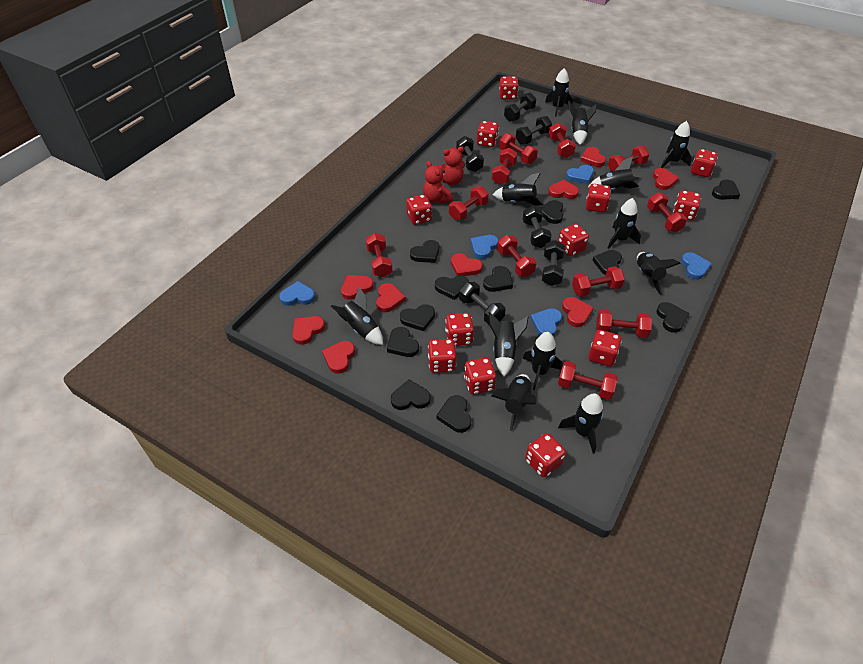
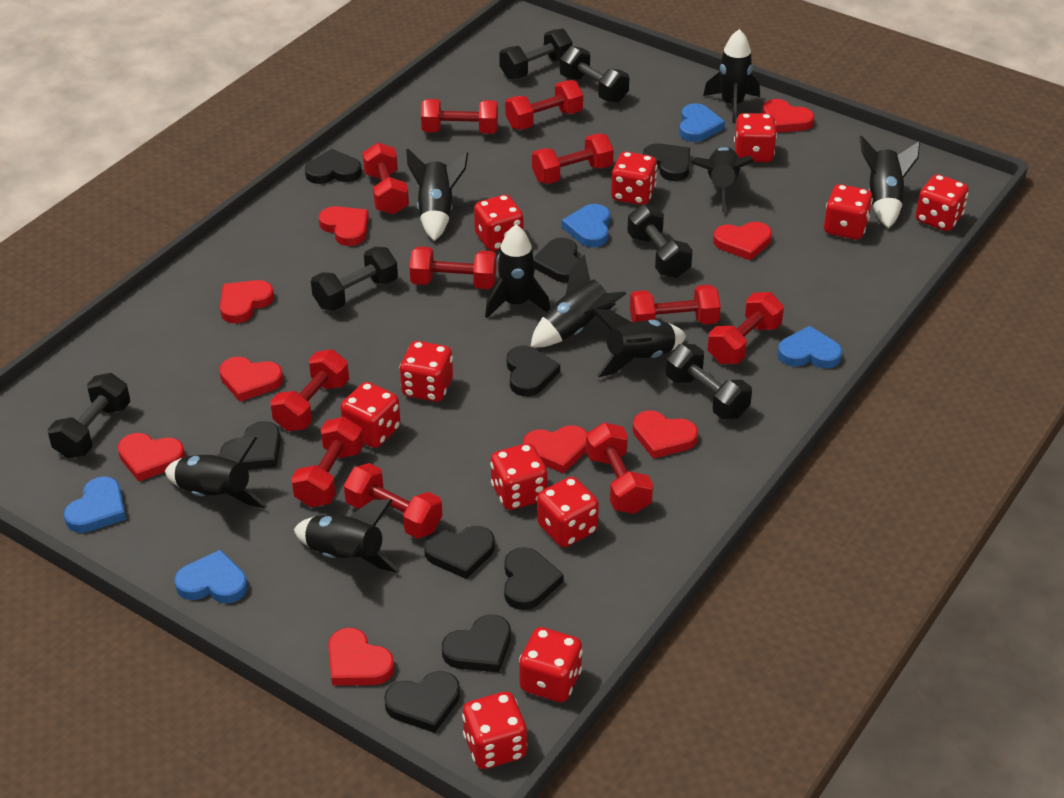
black heart: 11 -> 9
black rocket: 12 -> 9
red dice: 12 -> 11
red teddy bear: 2 -> 0

